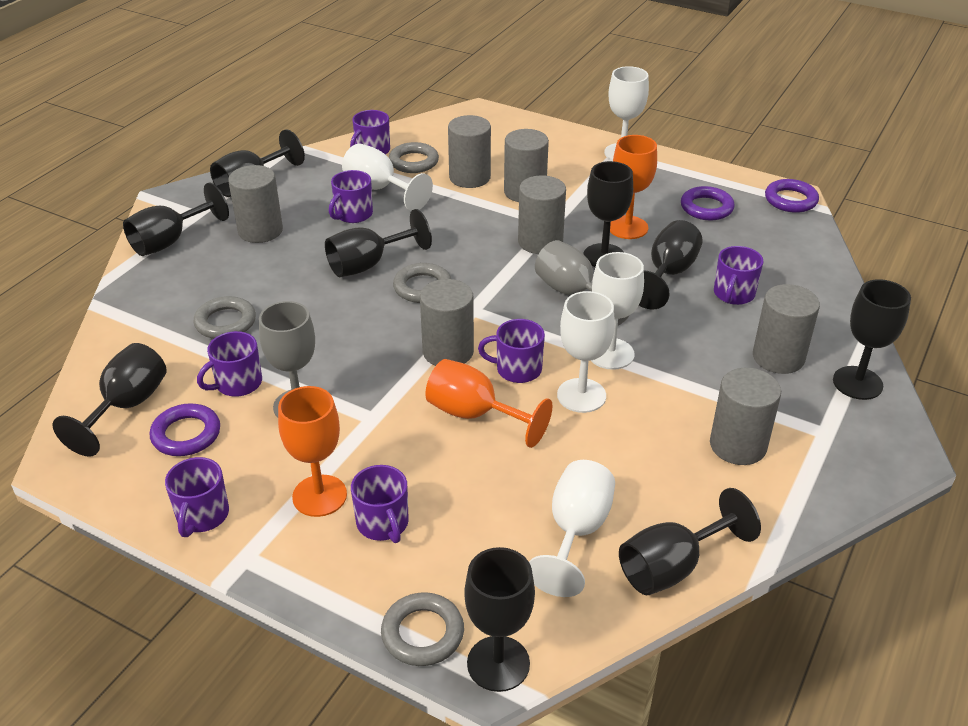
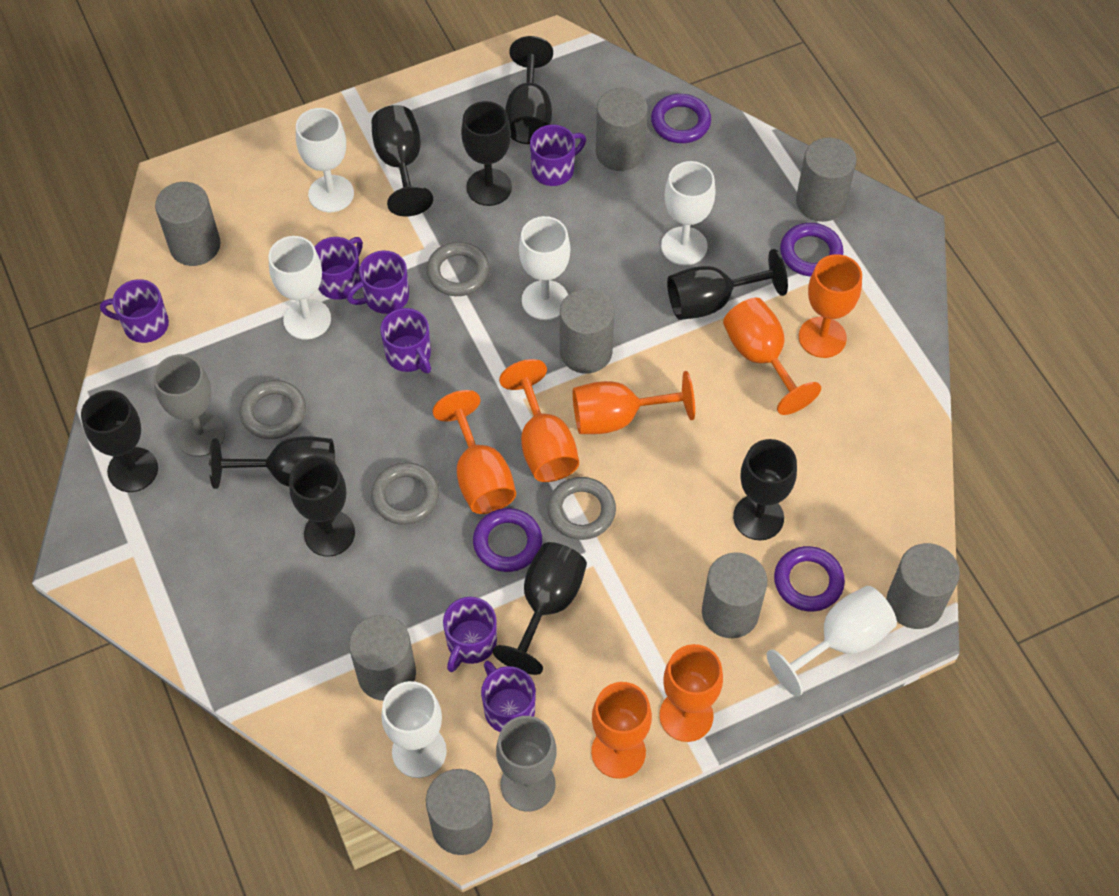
grey cylinder: 7 -> 8
orange goblet: 3 -> 7
purple ring: 3 -> 4
white goblet: 5 -> 6

